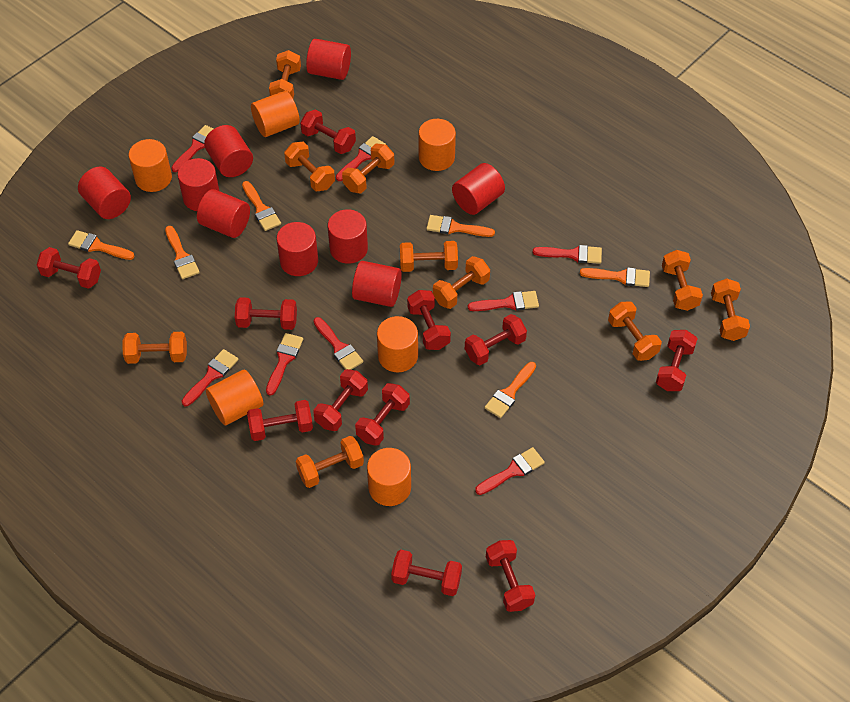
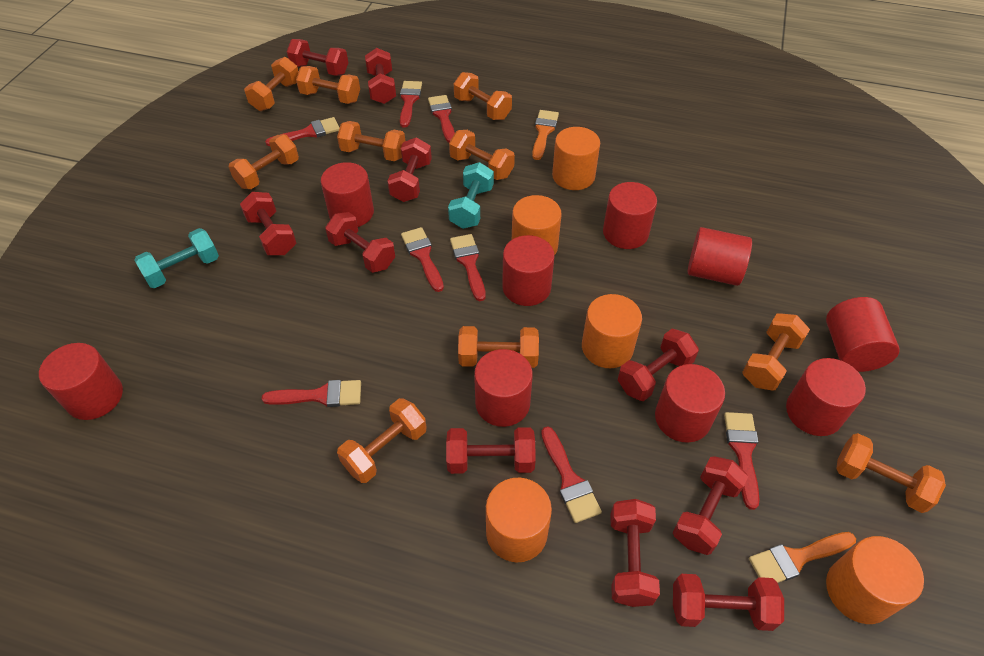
orange brush: 6 -> 2
orange cylinder: 6 -> 5
red dumbbell: 11 -> 10
turquoise dumbbell: 0 -> 2

